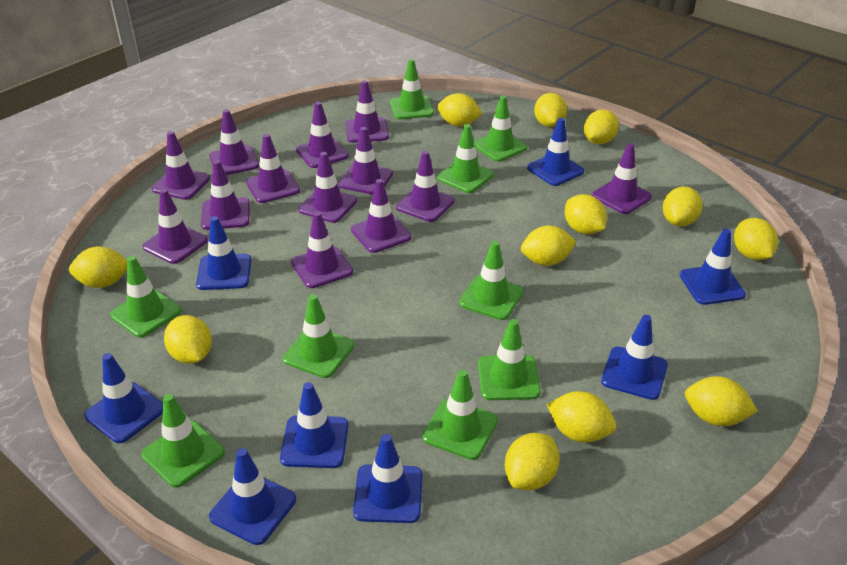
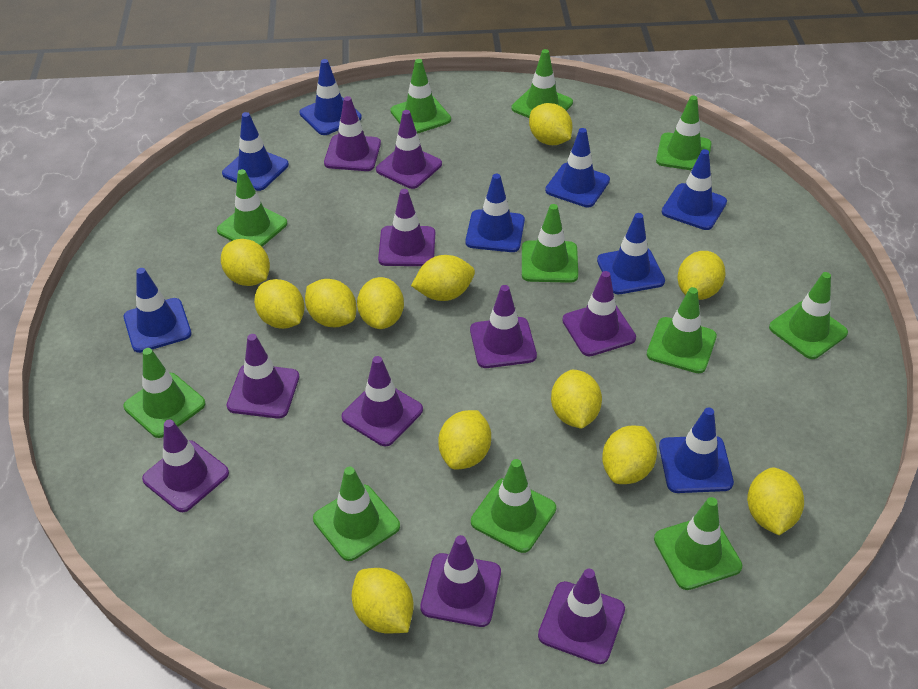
green traffic cone: 9 -> 11
purple traffic cone: 13 -> 10

